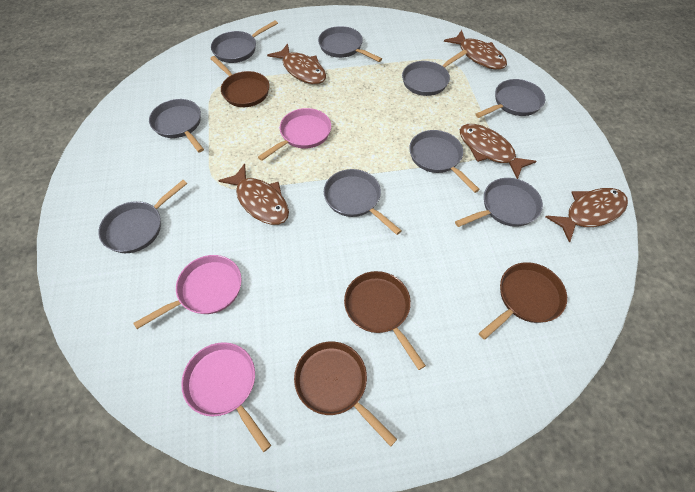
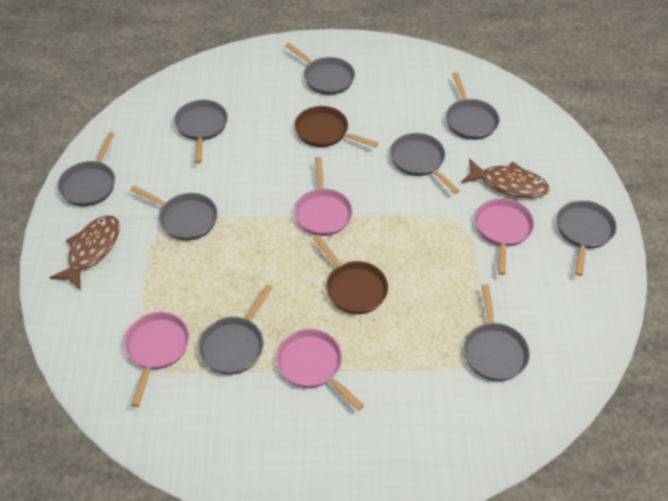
brown fish: 5 -> 2
brown pan: 4 -> 2
pink pan: 3 -> 4

